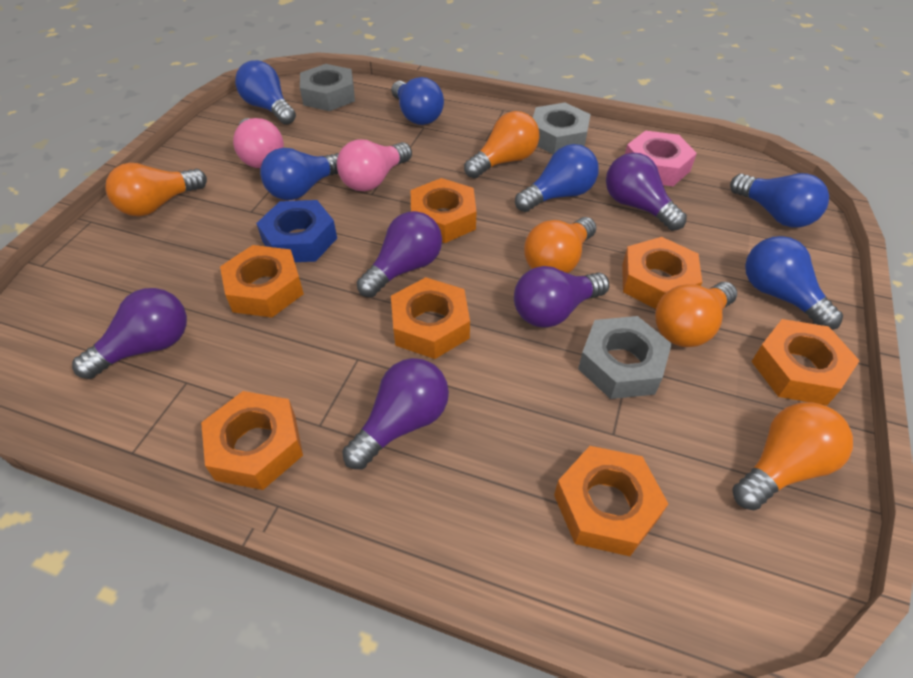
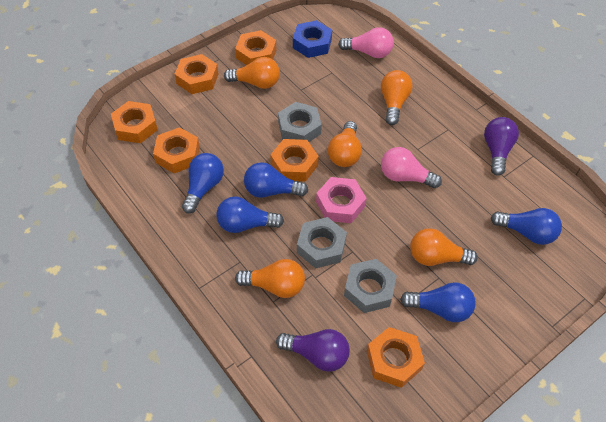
blue light bulb: 6 -> 5
orange nut: 7 -> 6
purple light bulb: 5 -> 2

